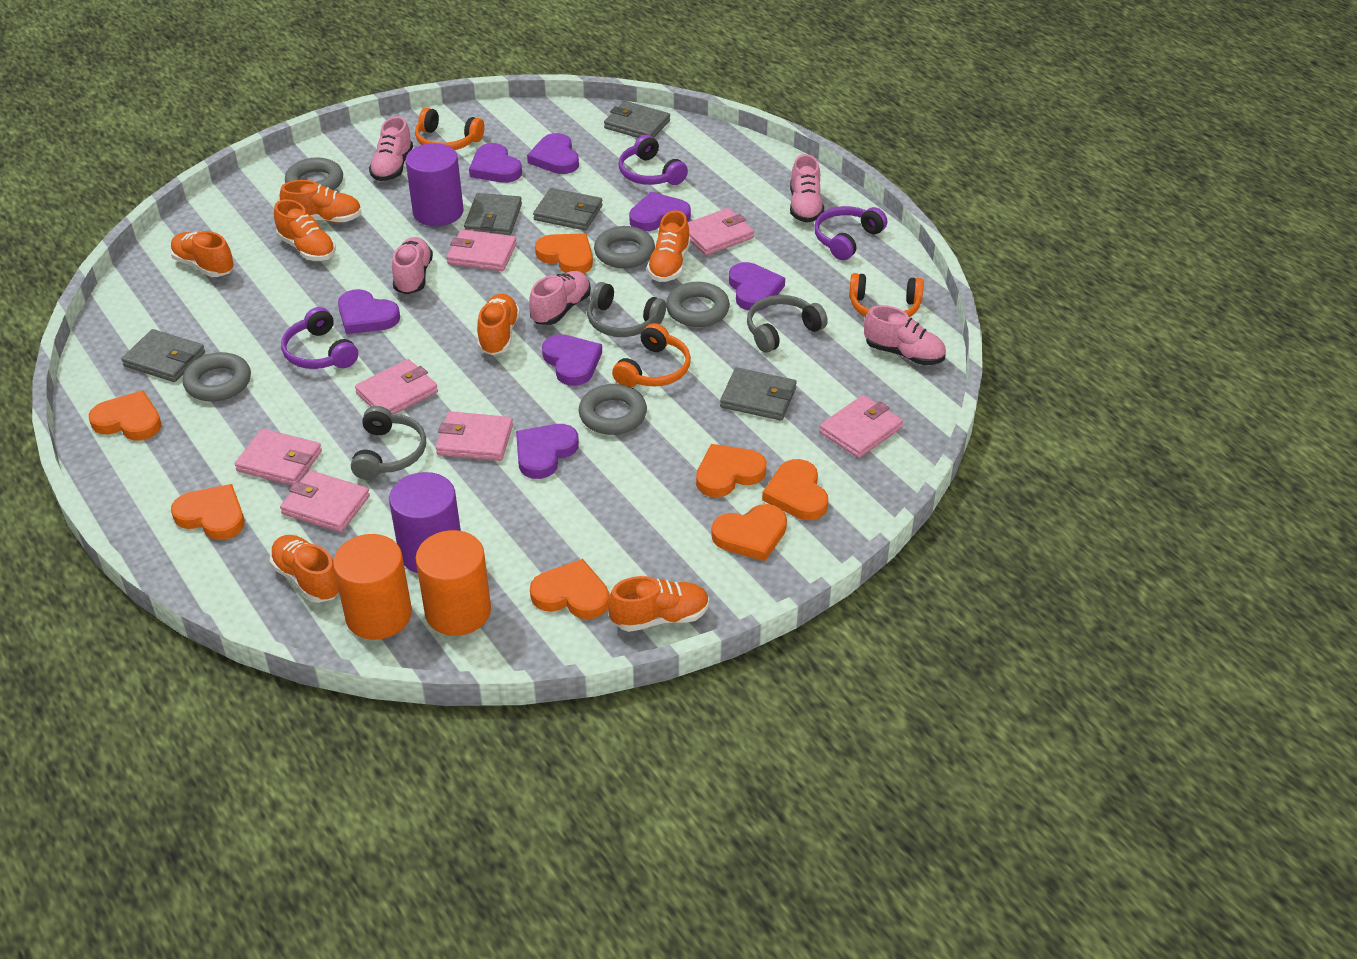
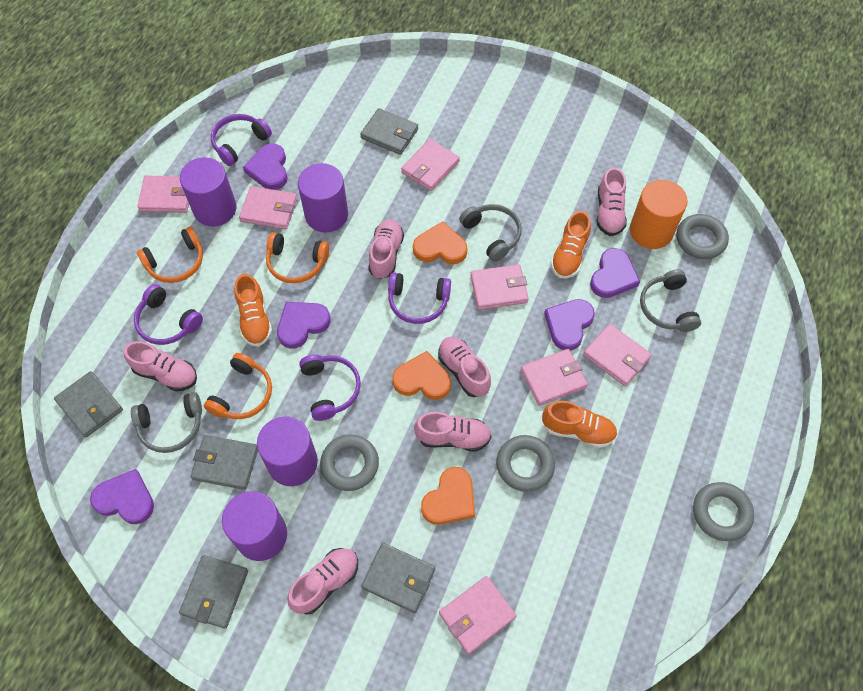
grey ring: 5 -> 4
orange cylinder: 2 -> 1
orange heart: 7 -> 3
orange shoe: 7 -> 3
pink shoe: 5 -> 6
purple cylinder: 2 -> 4
purple headphones: 3 -> 4
purple heart: 7 -> 5

